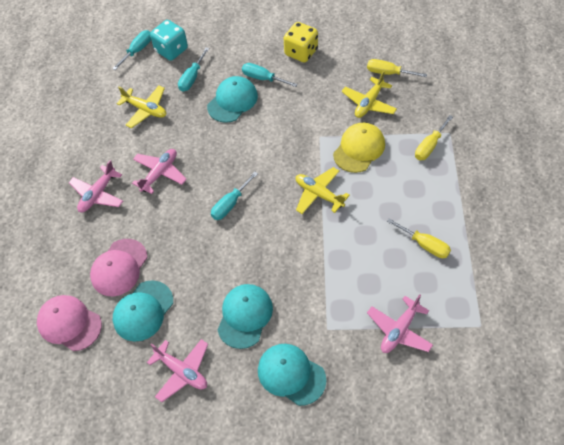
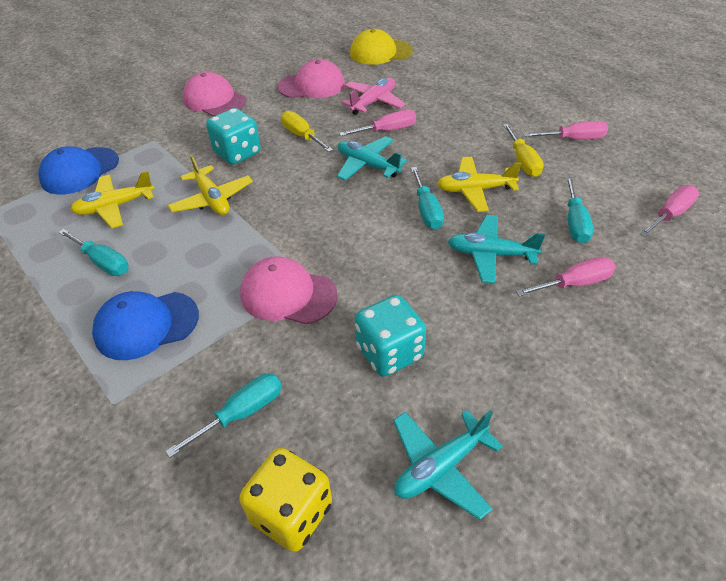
blue cap: 0 -> 2
pink cap: 2 -> 3
pink plane: 4 -> 1
pink screwdriver: 0 -> 4
turquoise cap: 4 -> 0
turquoise dice: 1 -> 2
turquoise plane: 0 -> 3
yellow screwdriver: 3 -> 2

